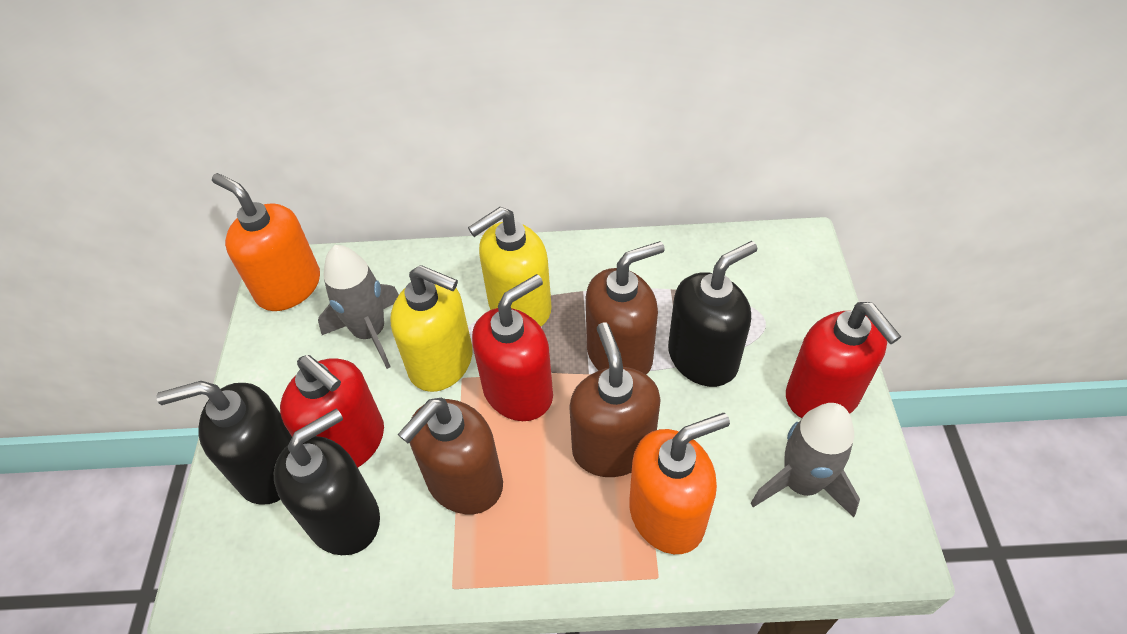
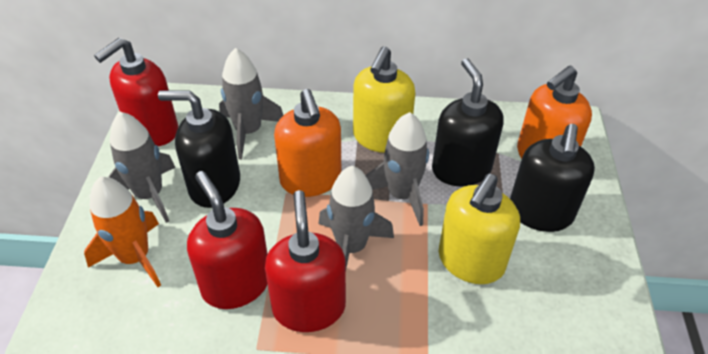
brown soap dispenser: 3 -> 0
grey rocket: 2 -> 4
orange rocket: 0 -> 1

